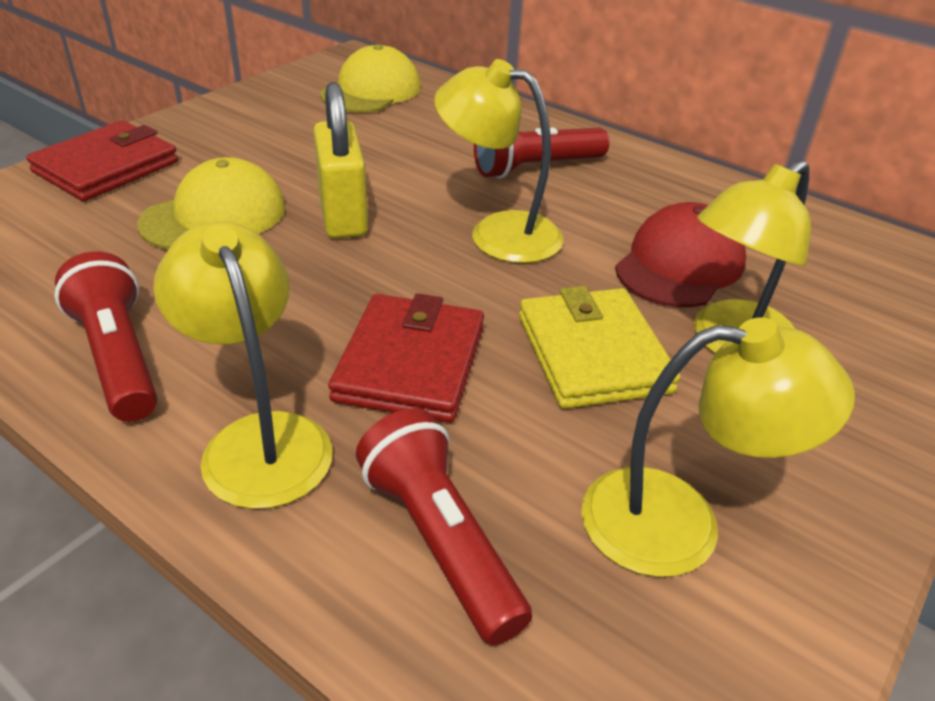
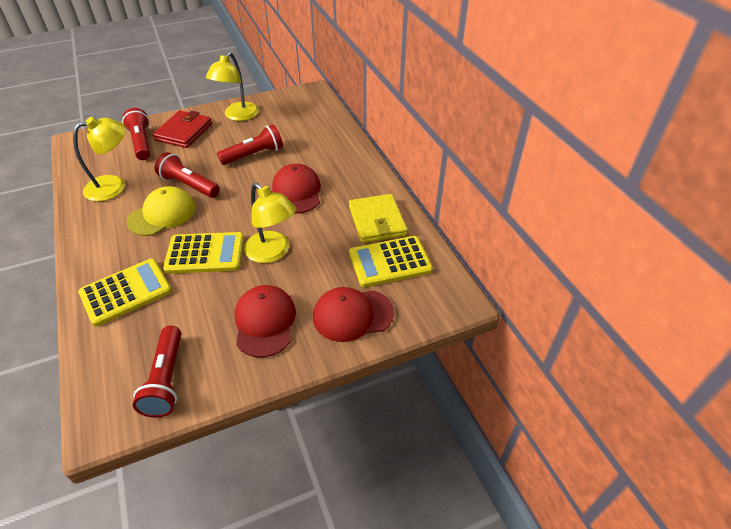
red cap: 1 -> 3
red flashlight: 3 -> 4
red wallet: 2 -> 1
yellow calculator: 0 -> 3
yellow cap: 2 -> 1
yellow lamp: 4 -> 3
yellow padlock: 1 -> 0

